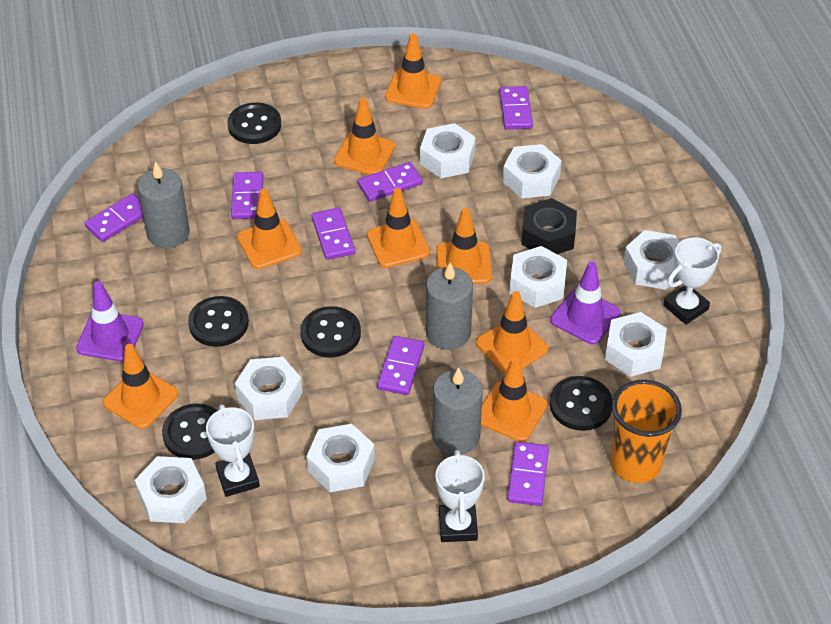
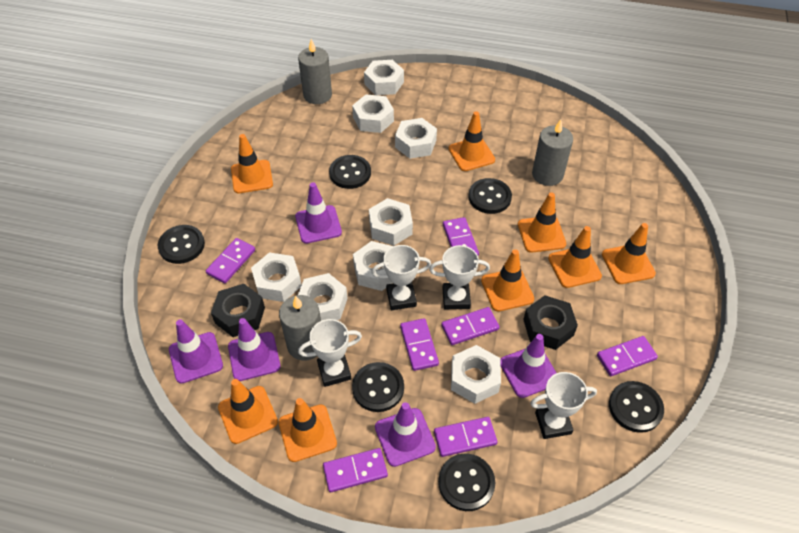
black button: 5 -> 6
black nut: 1 -> 2
orange cup: 1 -> 0
purple traffic cone: 2 -> 5
white trophy: 3 -> 4

